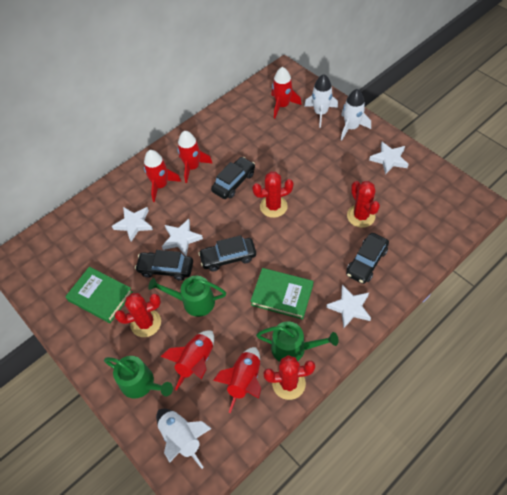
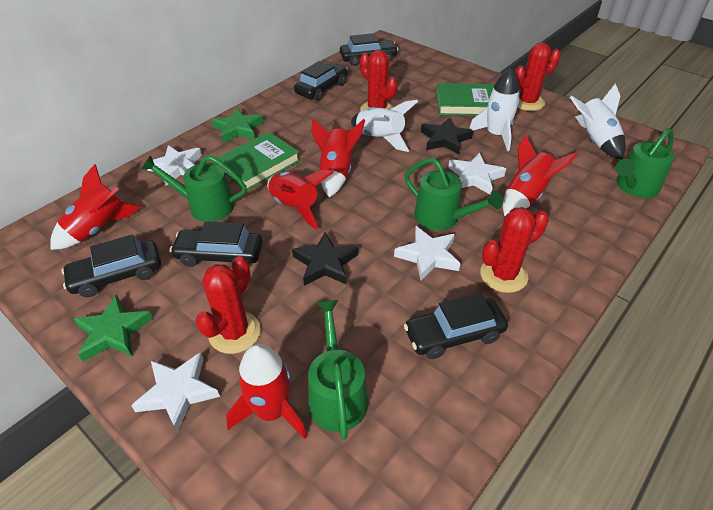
black car: 4 -> 5
black star: 0 -> 2
green star: 0 -> 2
green watering can: 3 -> 4

